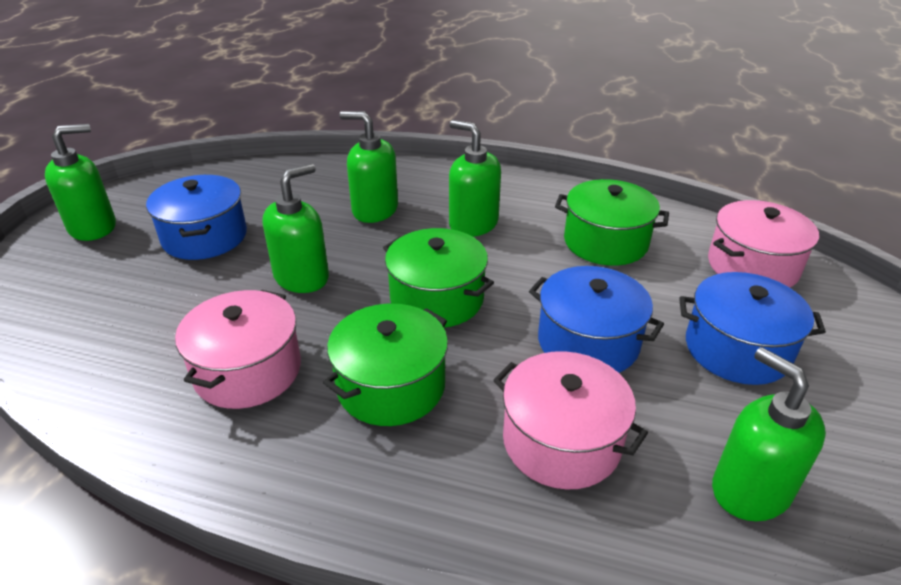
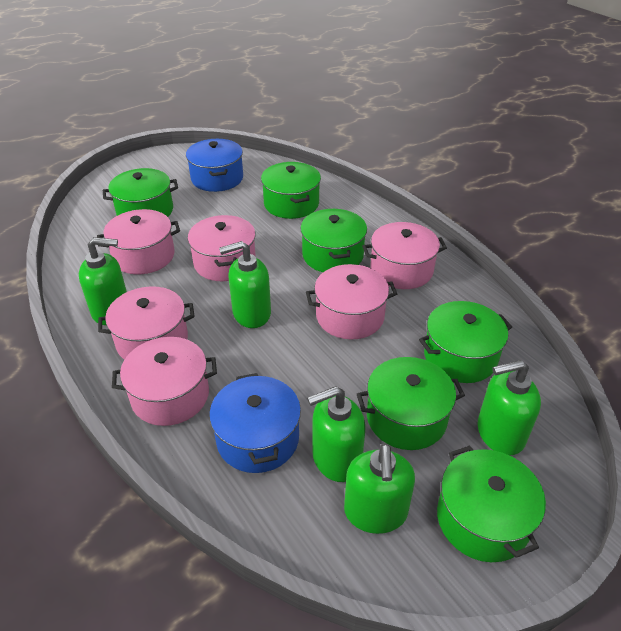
blue pot: 3 -> 2
green pot: 3 -> 6
pink pot: 3 -> 6

